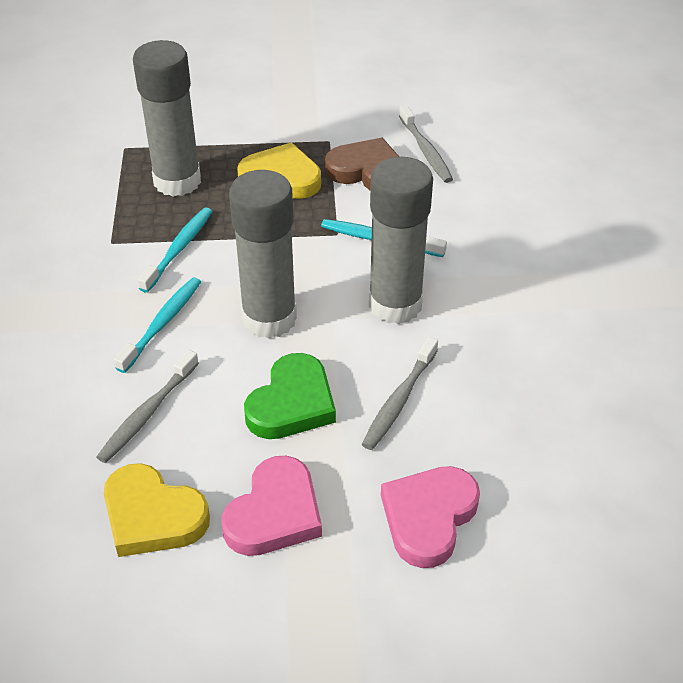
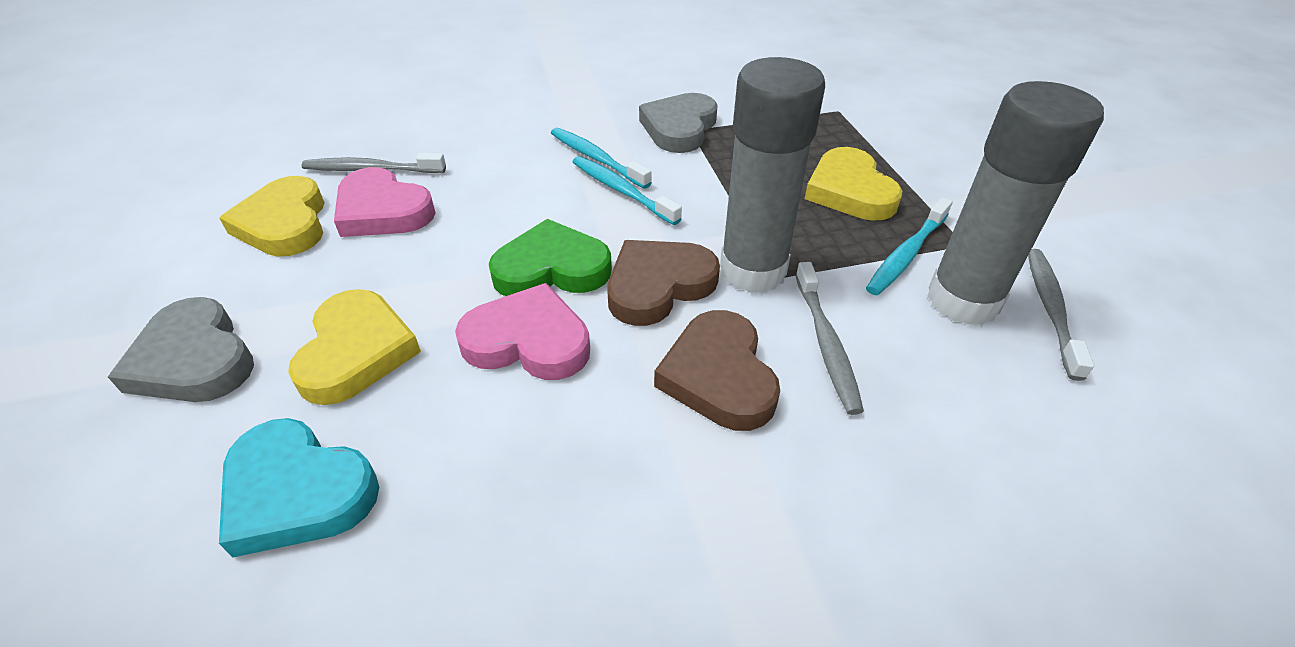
brown heart: 1 -> 2
grey glue stick: 3 -> 2
grey heart: 0 -> 2
turquoise heart: 0 -> 1
yellow heart: 2 -> 3

